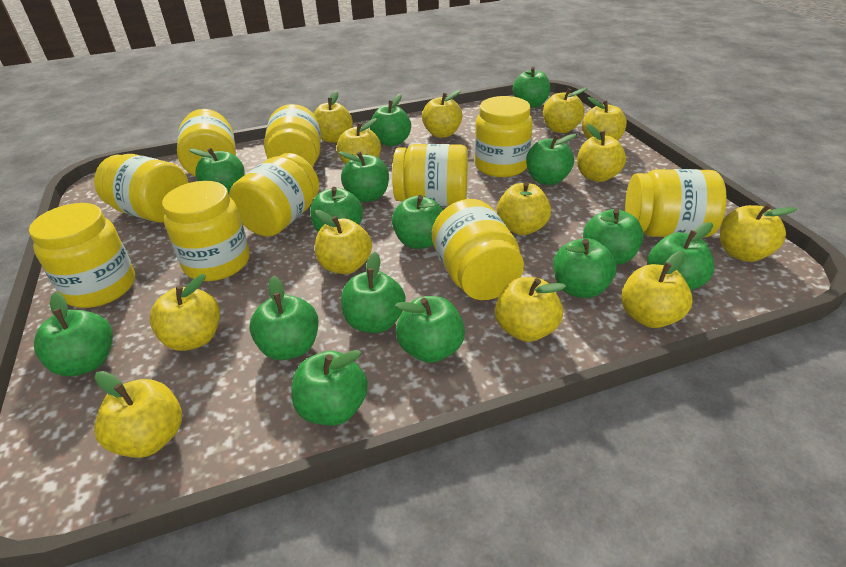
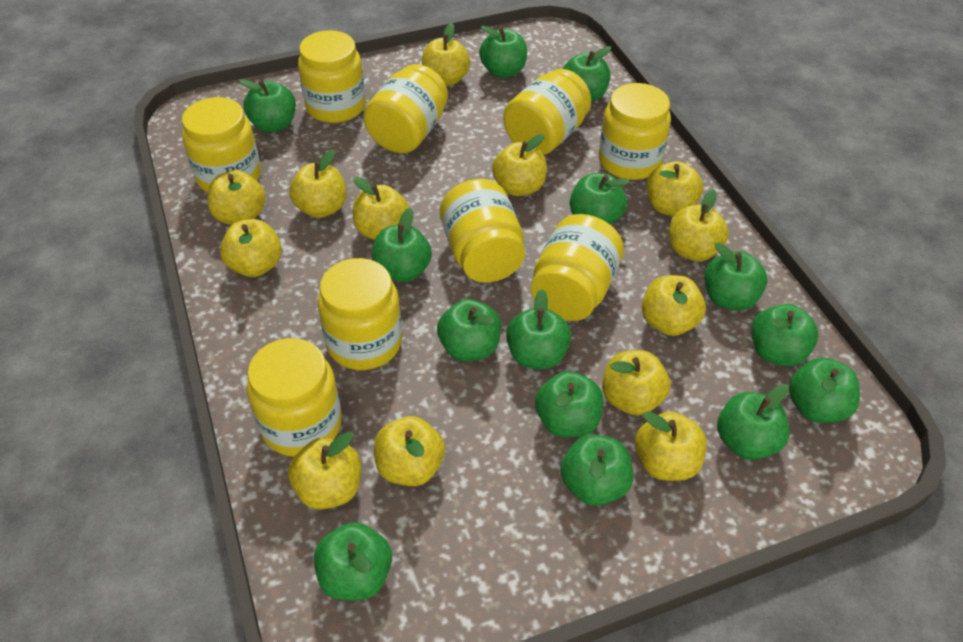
green apple: 15 -> 14
yellow jar: 10 -> 9

